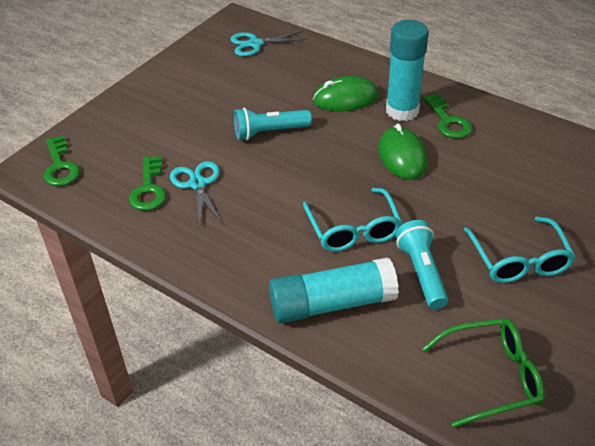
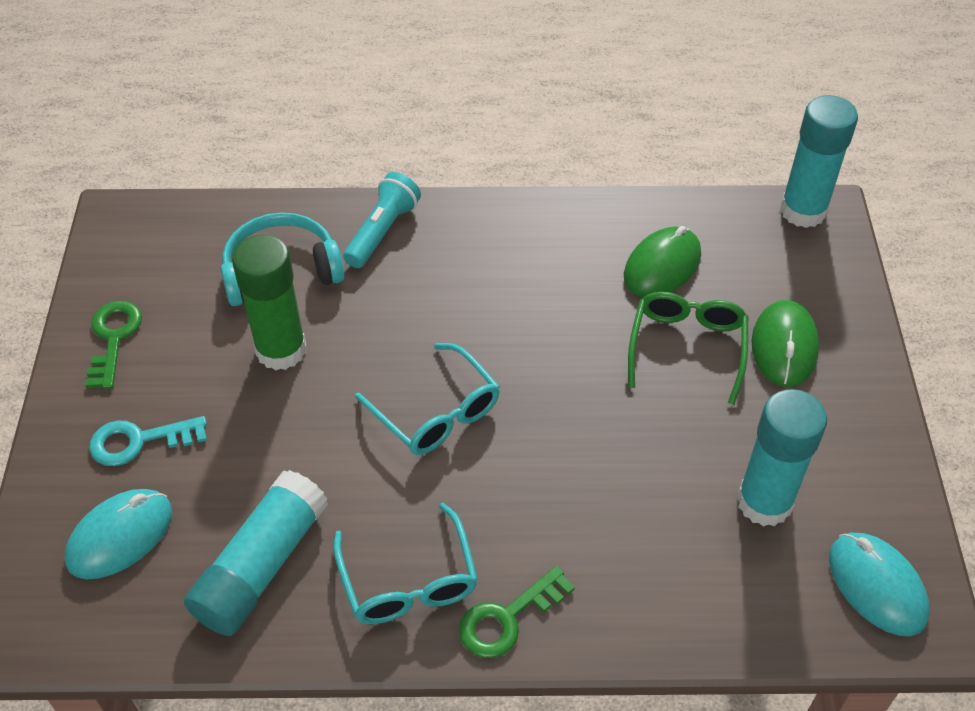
green glue stick: 0 -> 1
green key: 3 -> 2
turquoise flashlight: 2 -> 1
turquoise glue stick: 2 -> 3
turquoise headphones: 0 -> 1
turquoise key: 0 -> 1
turquoise mouse: 0 -> 2
turquoise scissors: 2 -> 0

